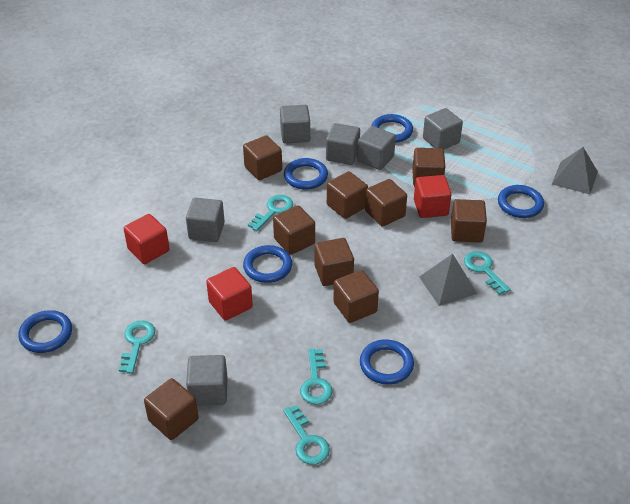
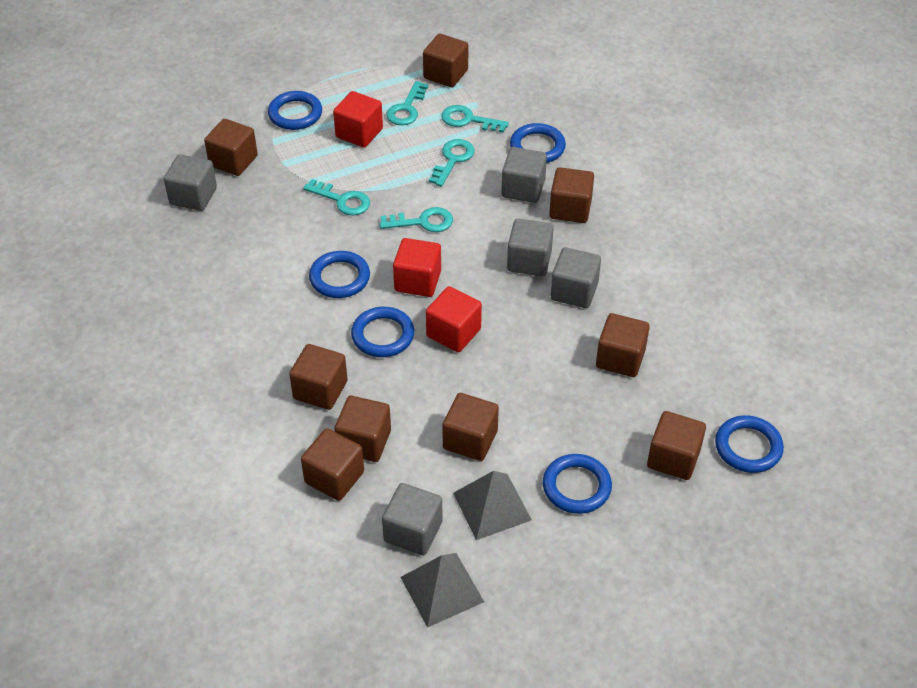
grey cube: 6 -> 5

